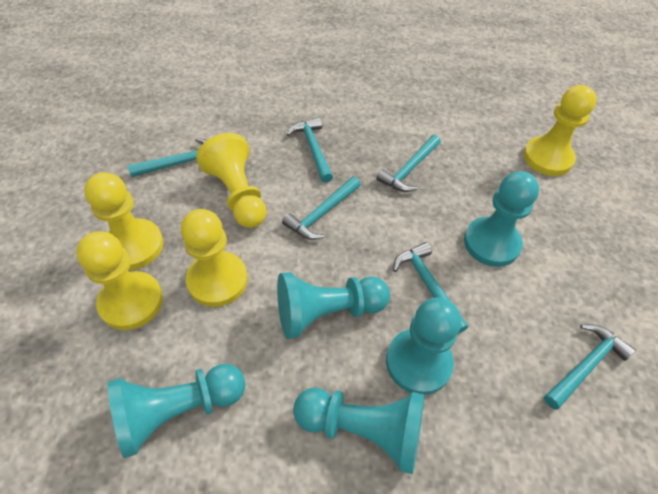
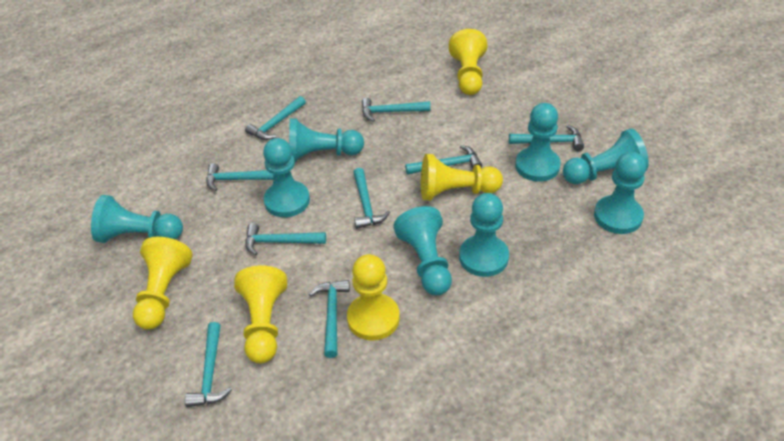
turquoise hammer: 6 -> 9
turquoise pawn: 5 -> 8

